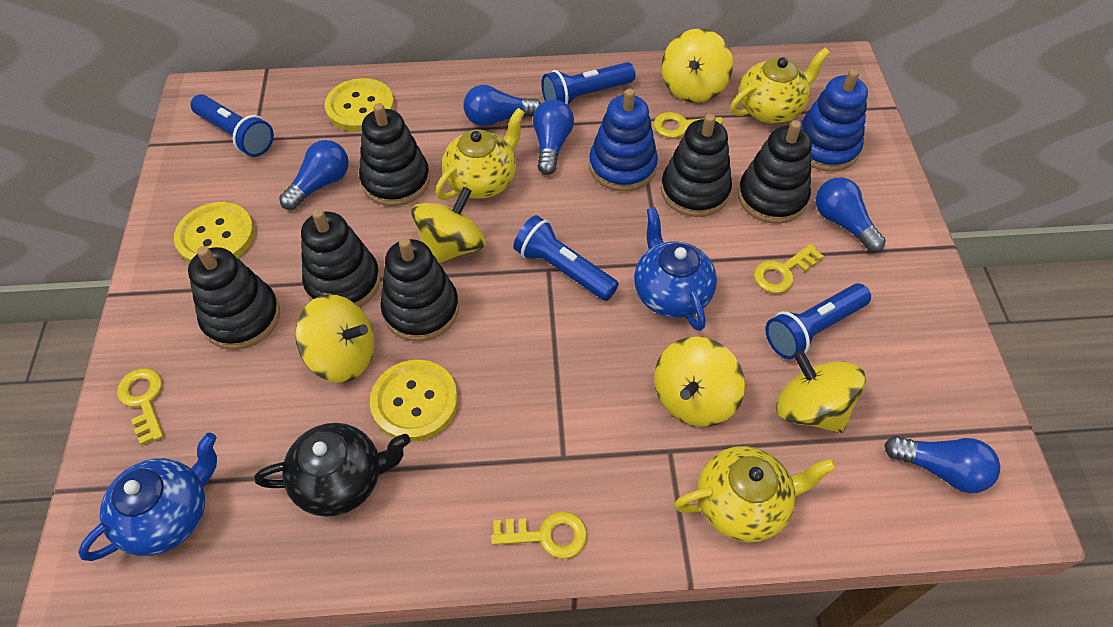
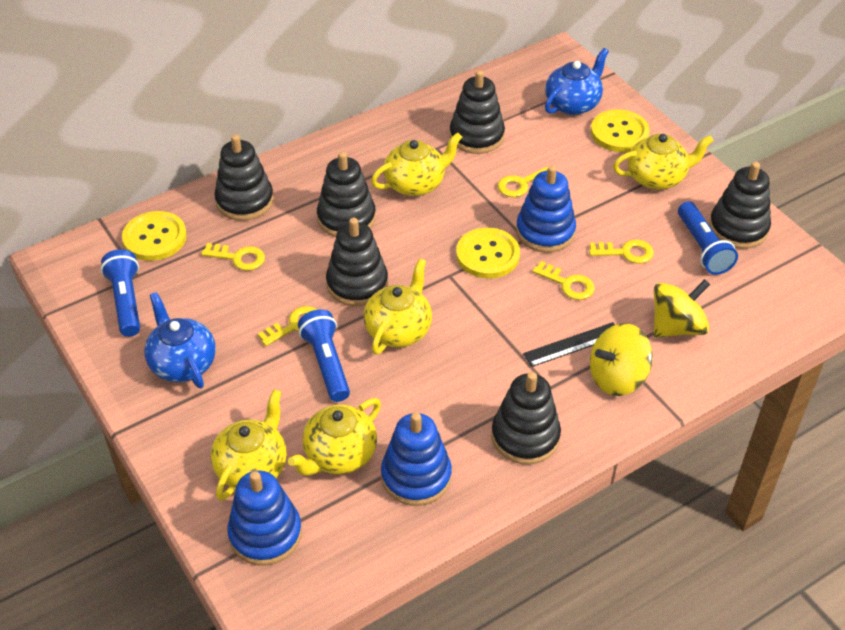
black ruler: 0 -> 1
black teapot: 1 -> 0
blue flashlight: 4 -> 3
blue light bulb: 5 -> 0
blue stacking toy: 2 -> 3
yellow key: 4 -> 5
yellow spinning top: 5 -> 2
yellow teapot: 3 -> 5

